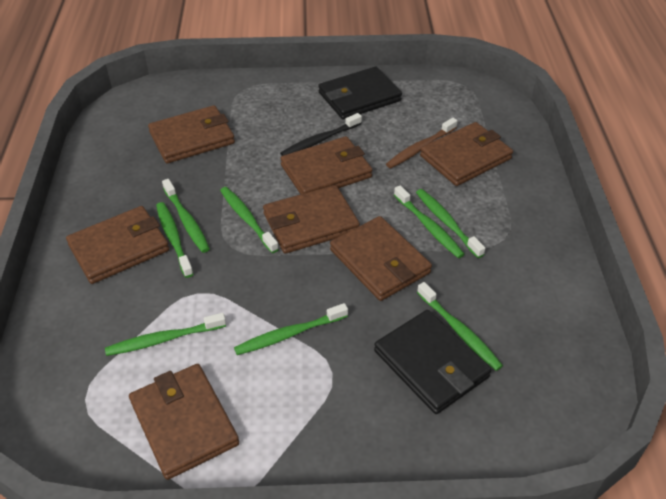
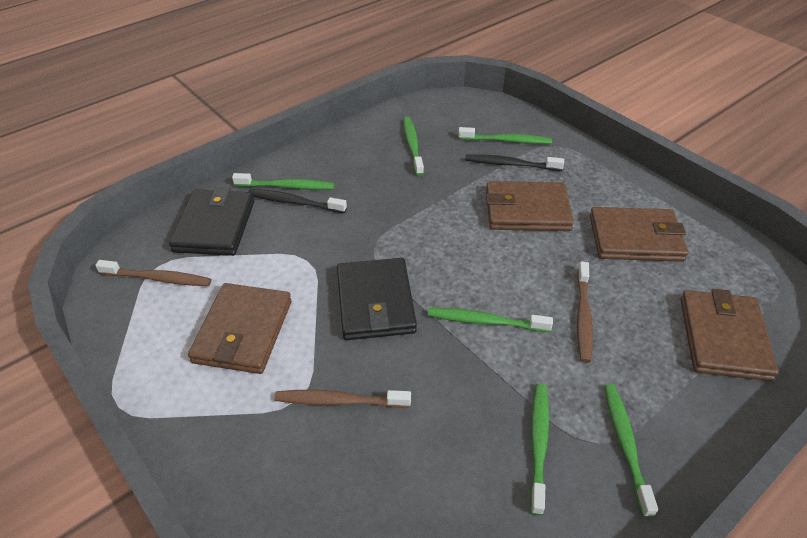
black toothbrush: 1 -> 2
brown toothbrush: 1 -> 3
brown wallet: 7 -> 4
green toothbrush: 8 -> 6

